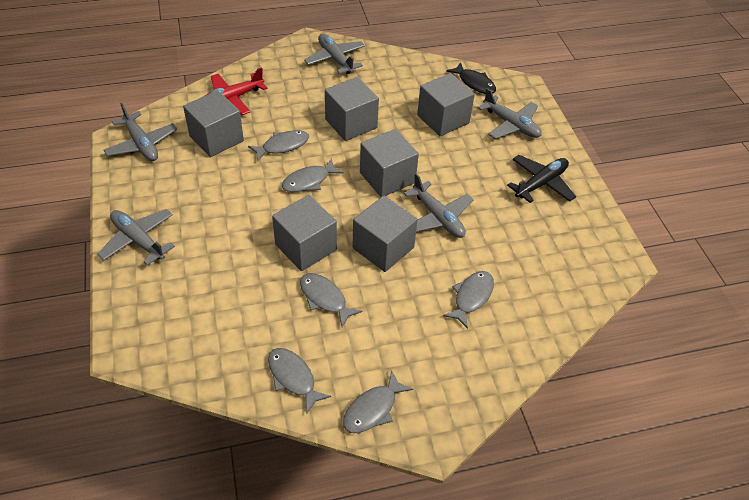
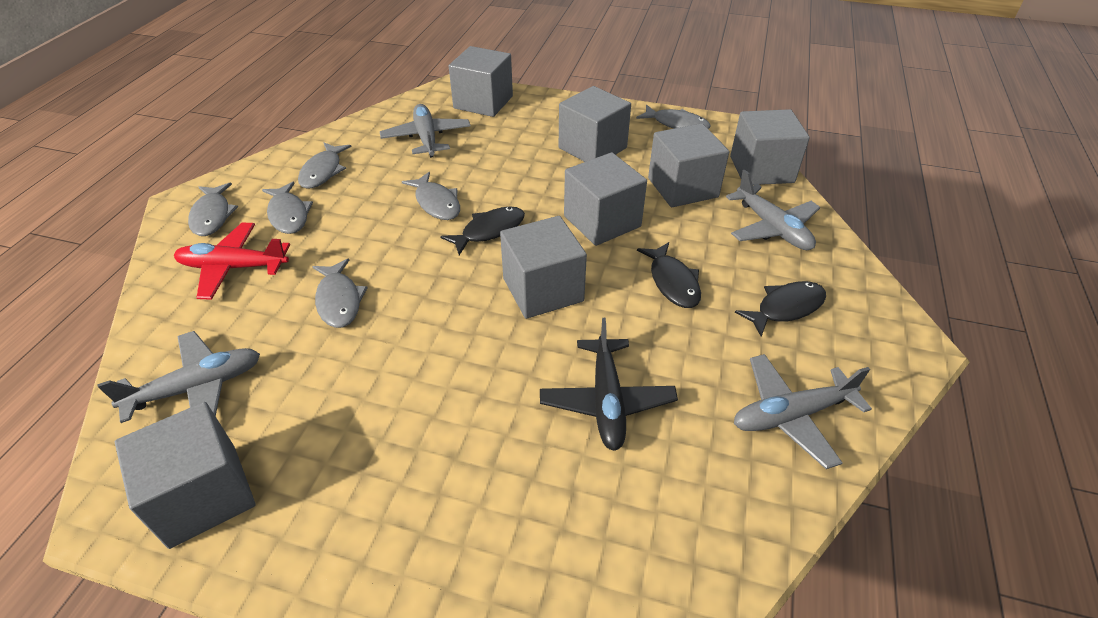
black fish: 1 -> 3
grey cube: 6 -> 7
grey plane: 5 -> 4

